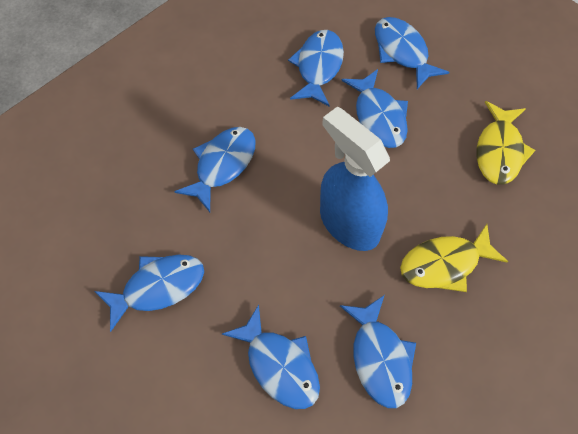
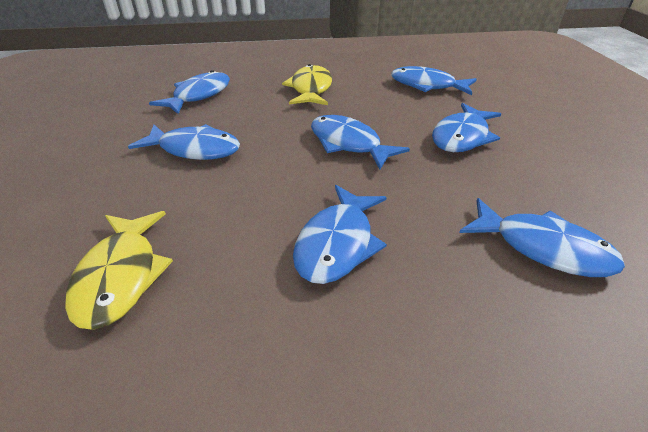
blue spray bottle: 1 -> 0

